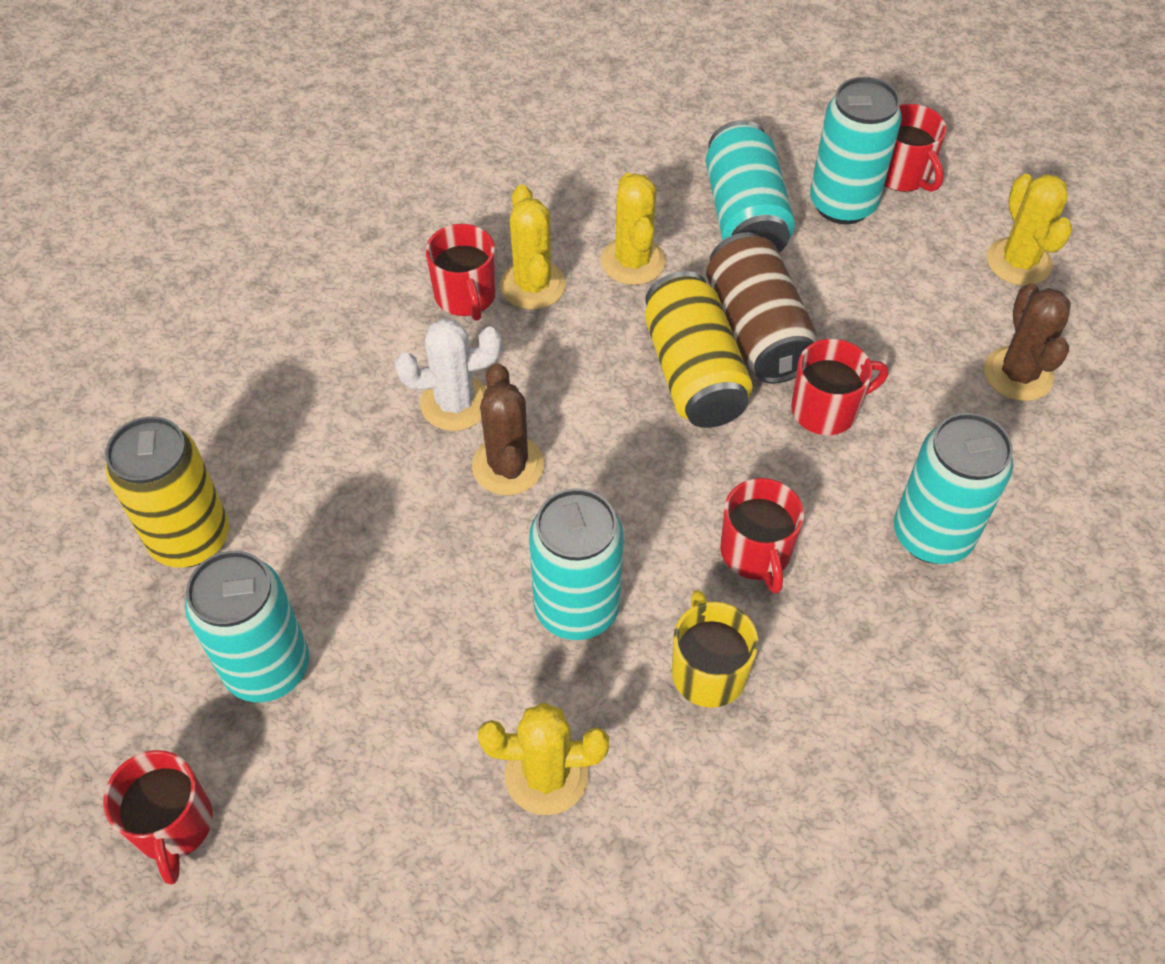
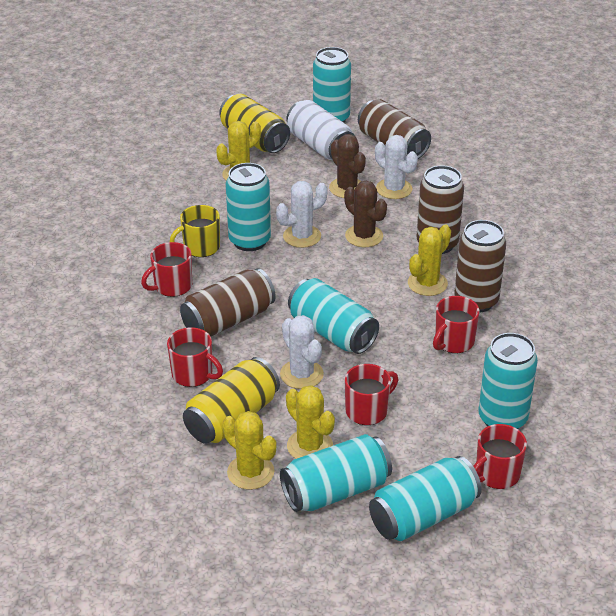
brown can: 1 -> 4
turquoise can: 5 -> 6
white cactus: 1 -> 3
white can: 0 -> 1

